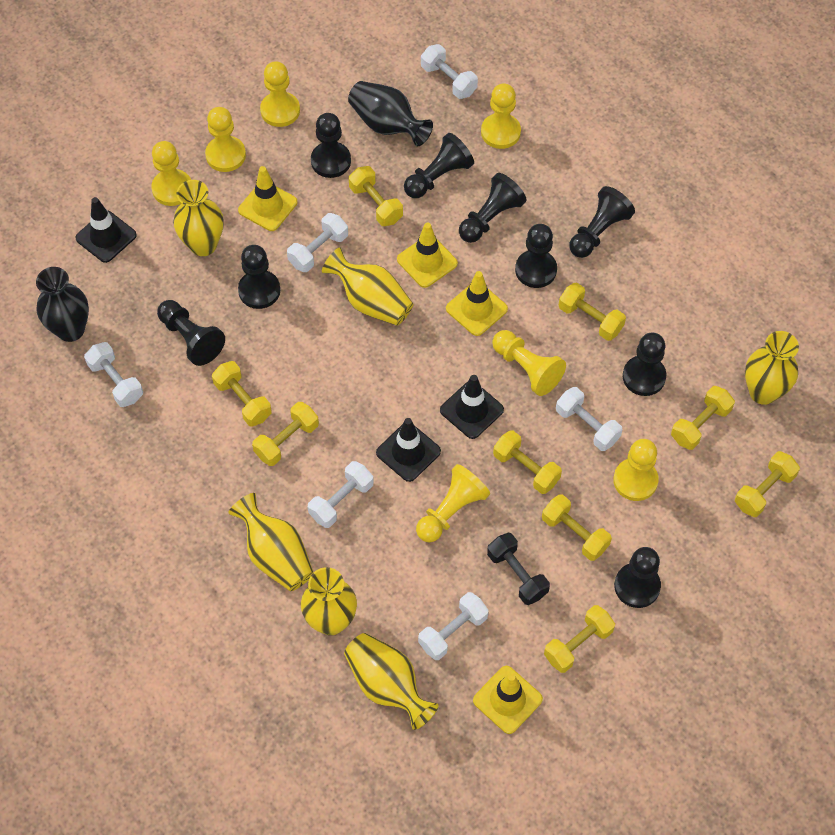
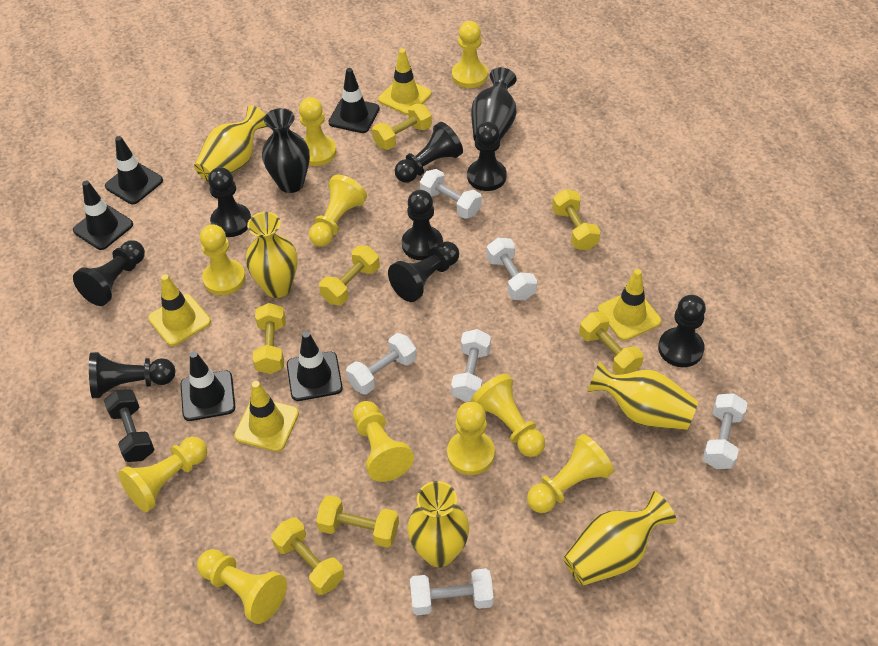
black pawn: 9 -> 8
black traffic cone: 3 -> 5
yellow dumbbell: 9 -> 7
yellow pawn: 7 -> 10
yellow vase: 6 -> 5

